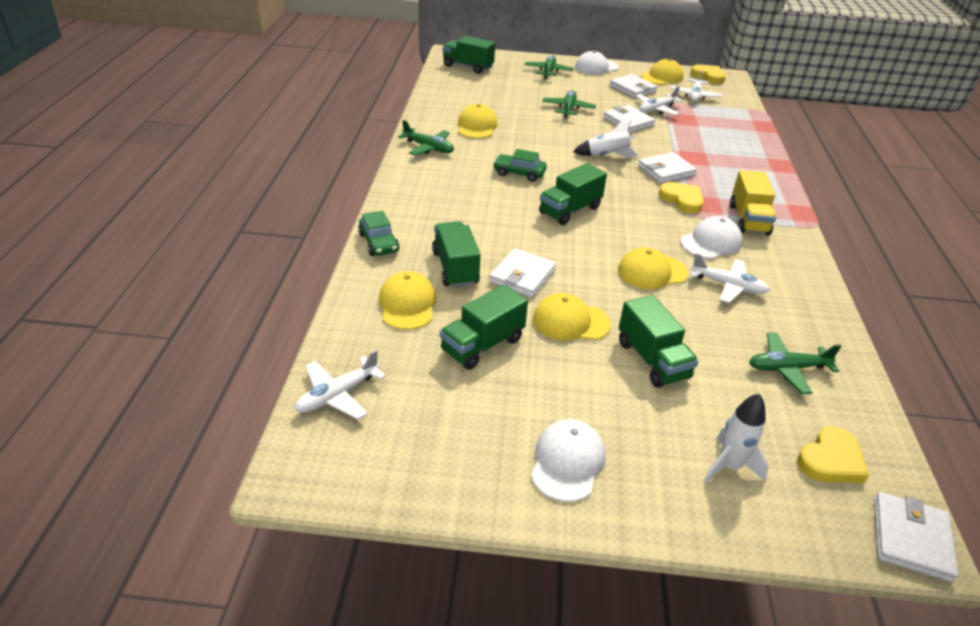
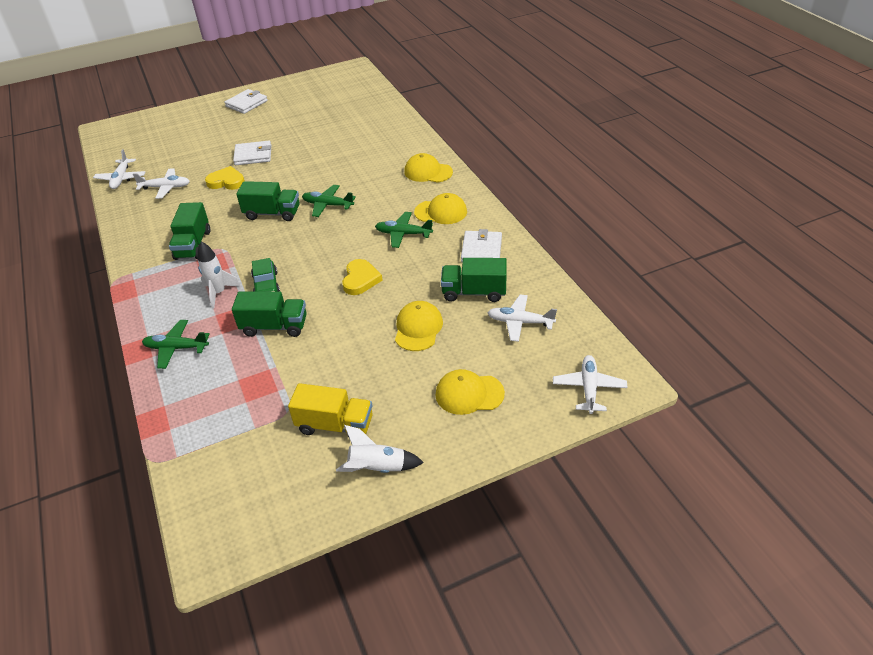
green car: 2 -> 1
green plane: 4 -> 3
green truck: 5 -> 4
white cap: 3 -> 0
white wallet: 5 -> 3
yellow cap: 5 -> 4
yellow heart: 3 -> 2

